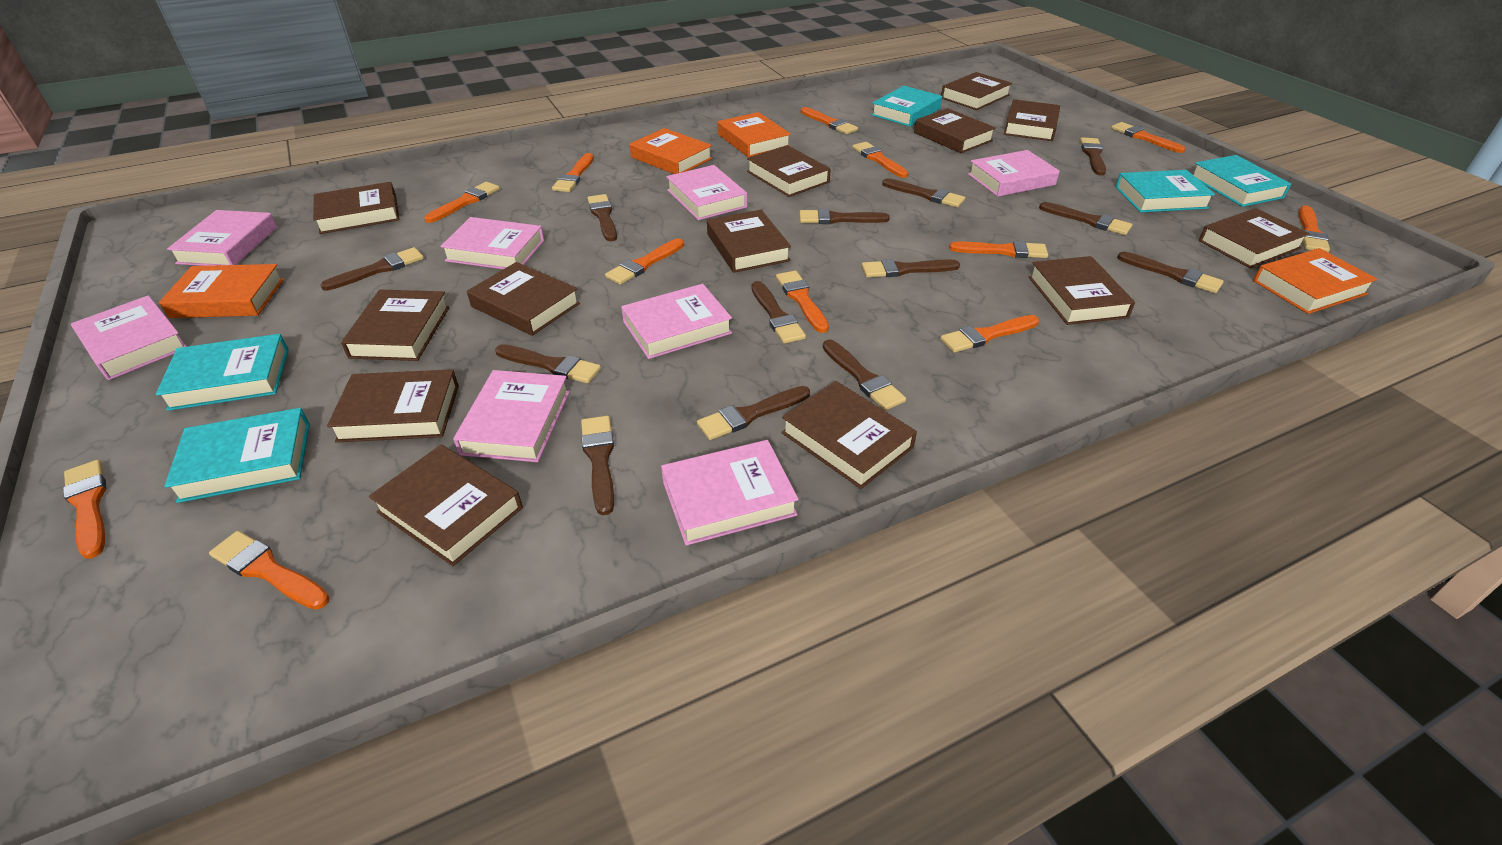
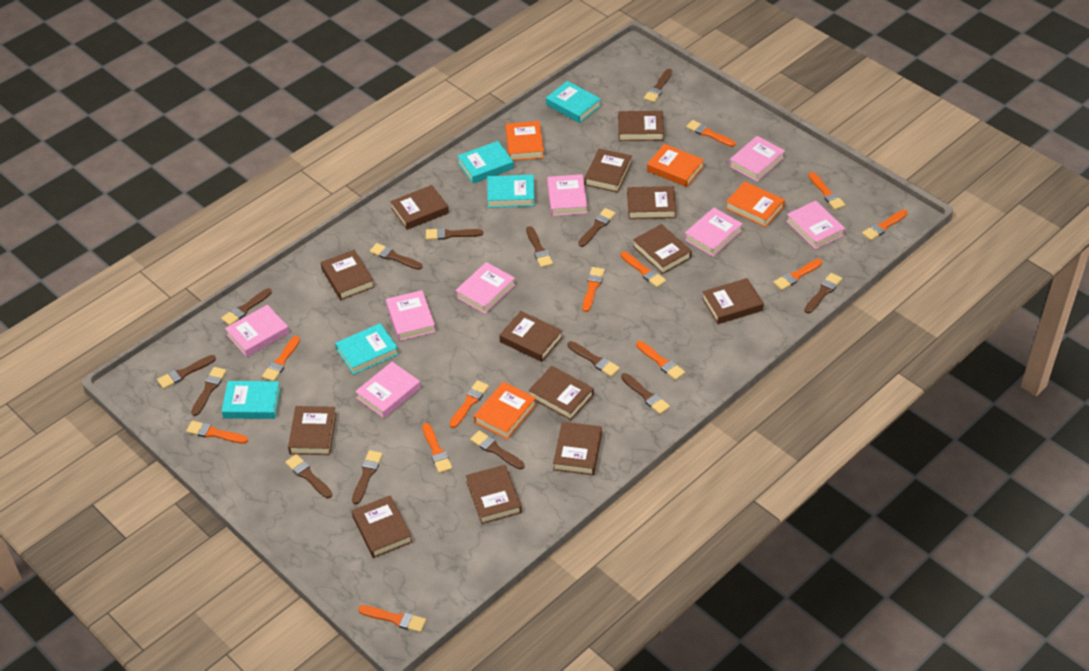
brown brush: 13 -> 14

